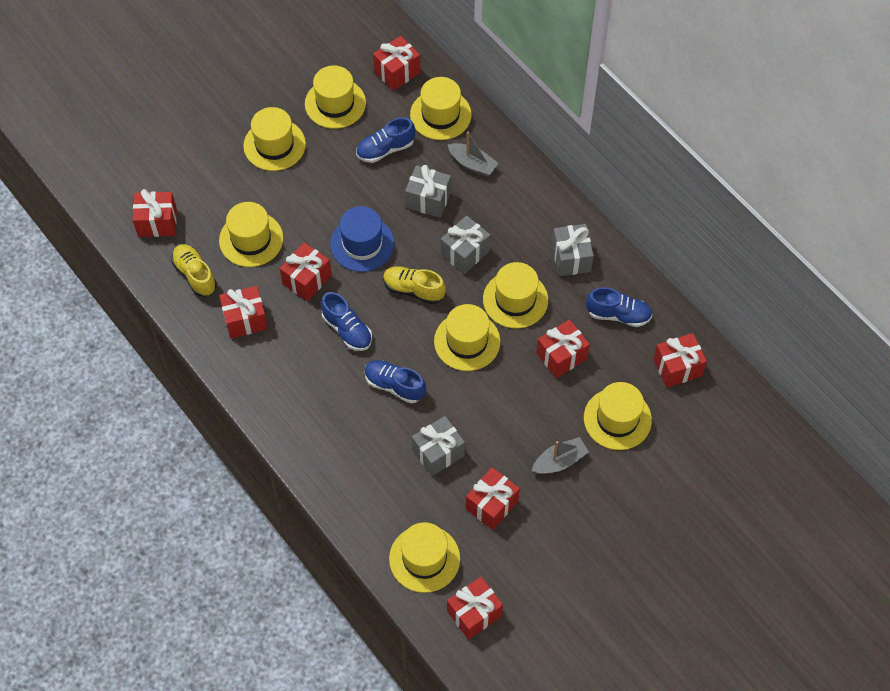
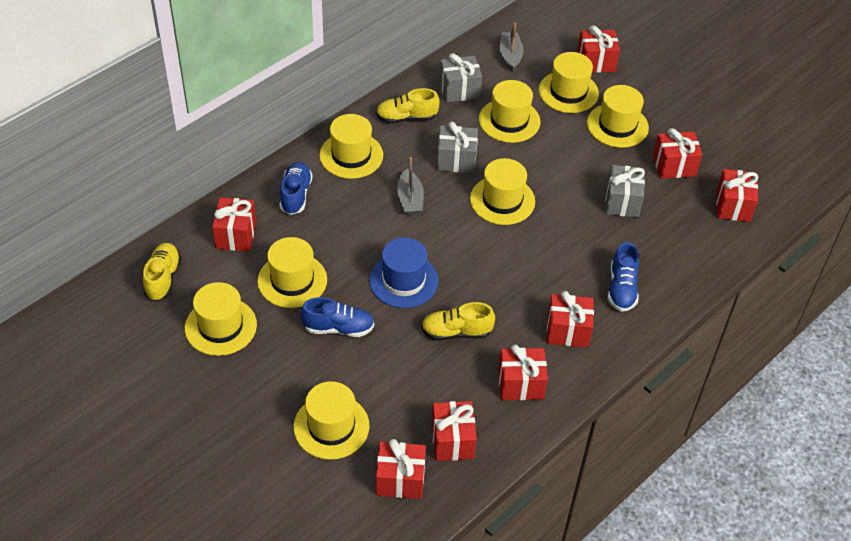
blue shoe: 4 -> 3
grey gift: 4 -> 3
yellow shoe: 2 -> 3

